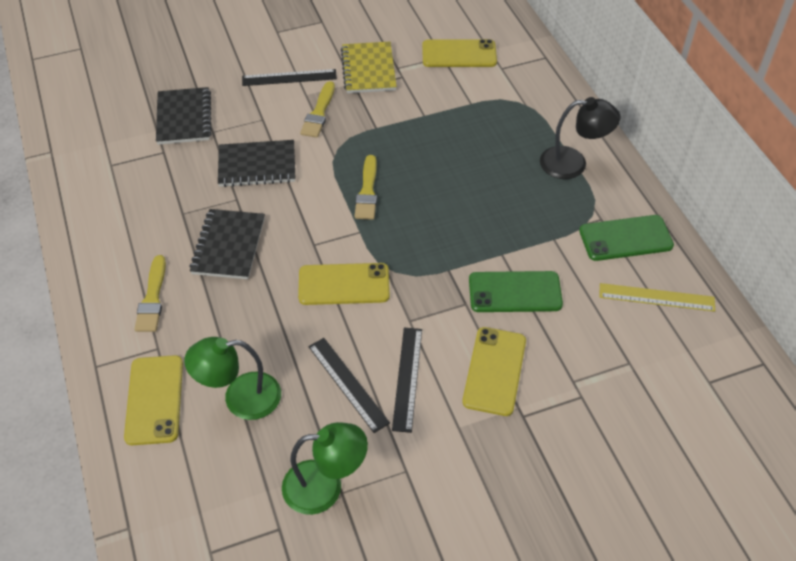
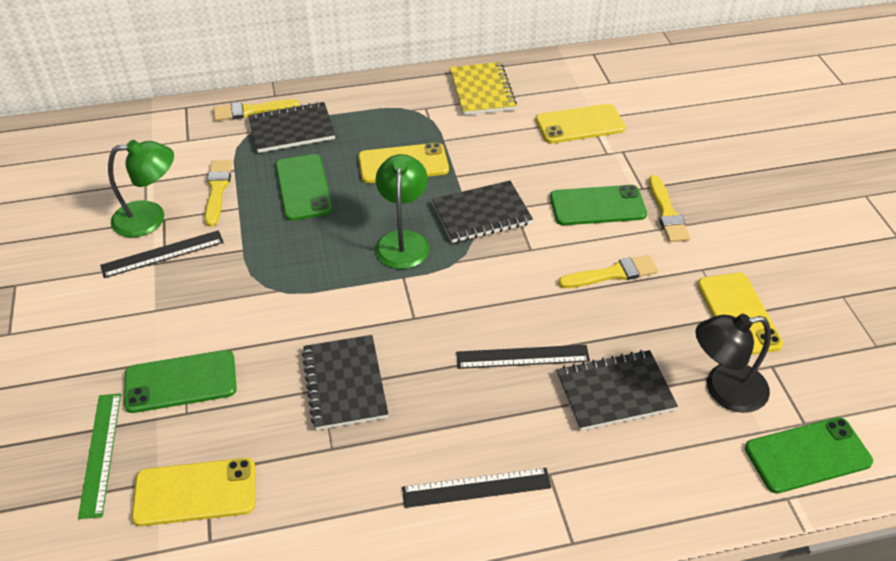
black notebook: 3 -> 4
green phone: 2 -> 4
green ruler: 0 -> 1
yellow brush: 3 -> 4
yellow ruler: 1 -> 0

